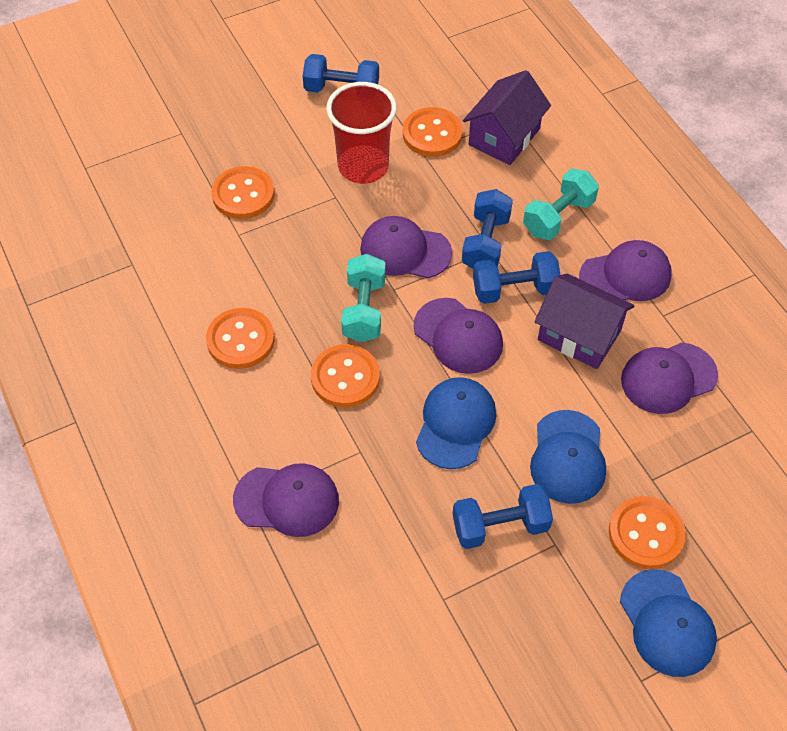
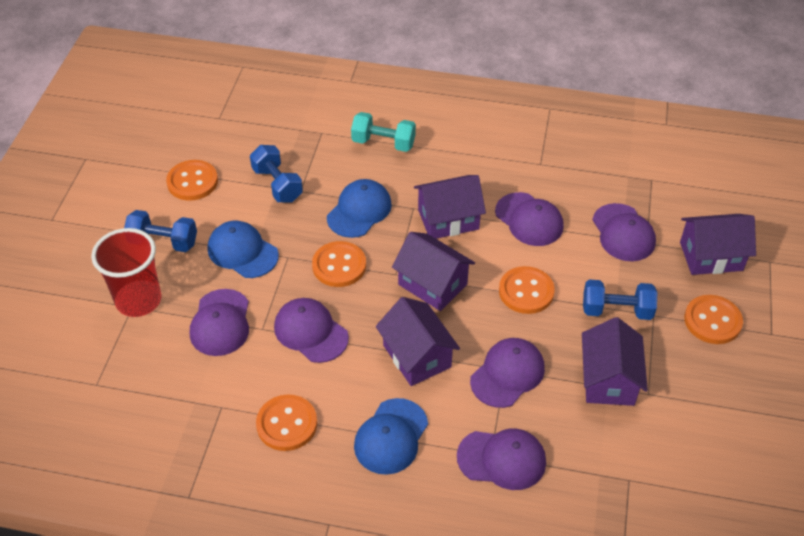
blue dumbbell: 4 -> 3
purple cap: 5 -> 6
purple house: 2 -> 5
turquoise dumbbell: 2 -> 1

